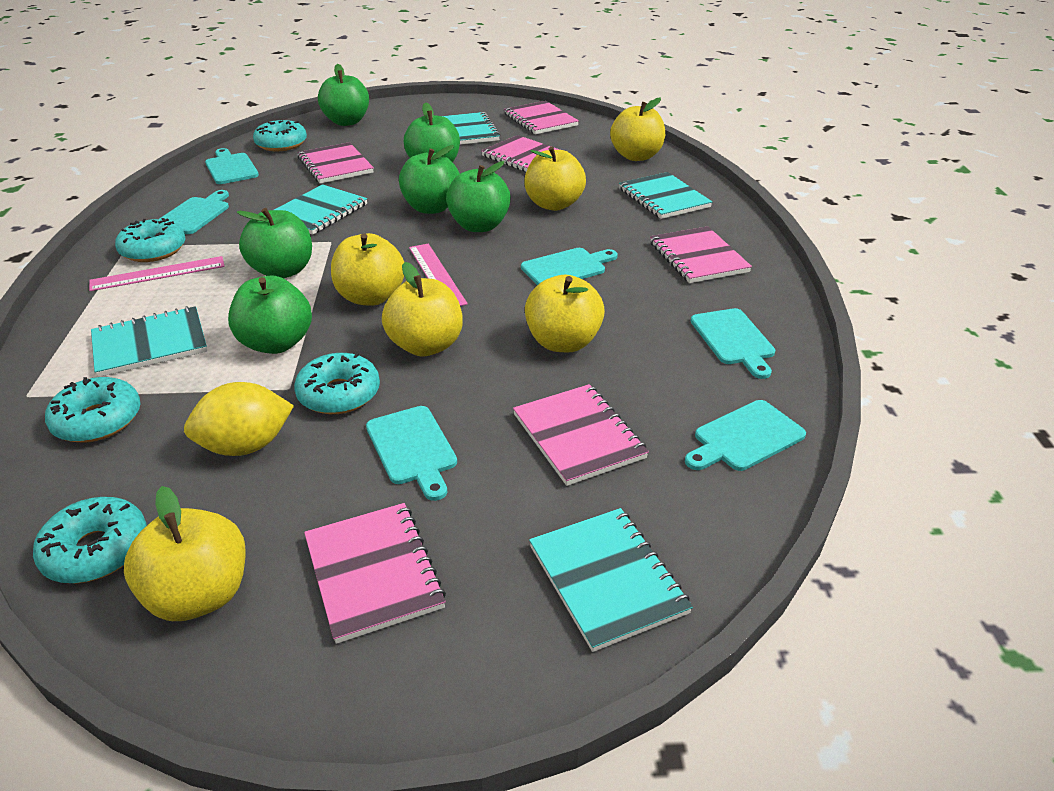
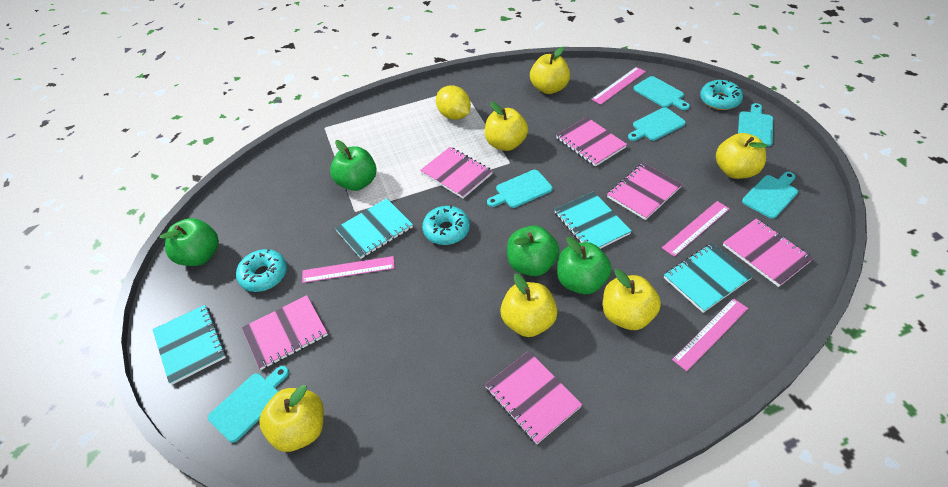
green apple: 6 -> 4
pink ruler: 2 -> 4
turquoise donut: 5 -> 3
turquoise notebook: 5 -> 4

